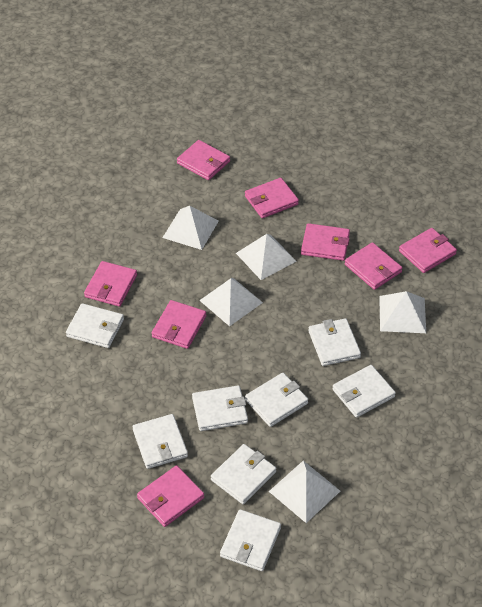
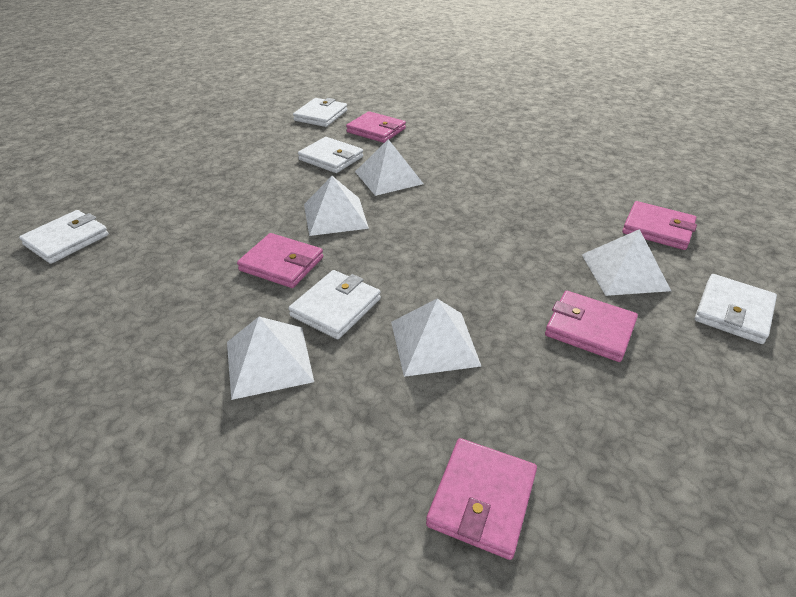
pink wallet: 8 -> 5
white wallet: 8 -> 5

